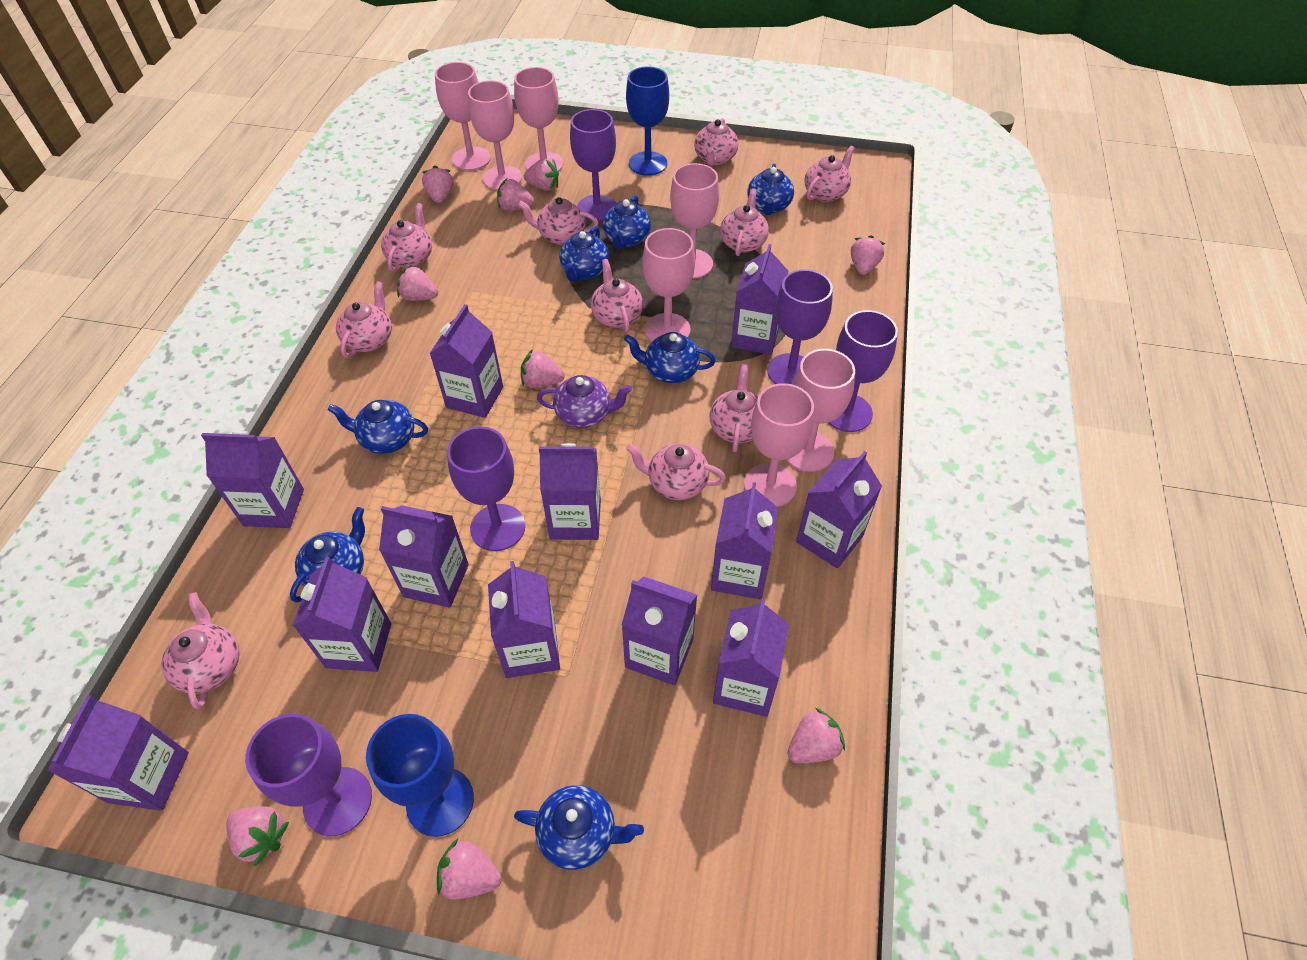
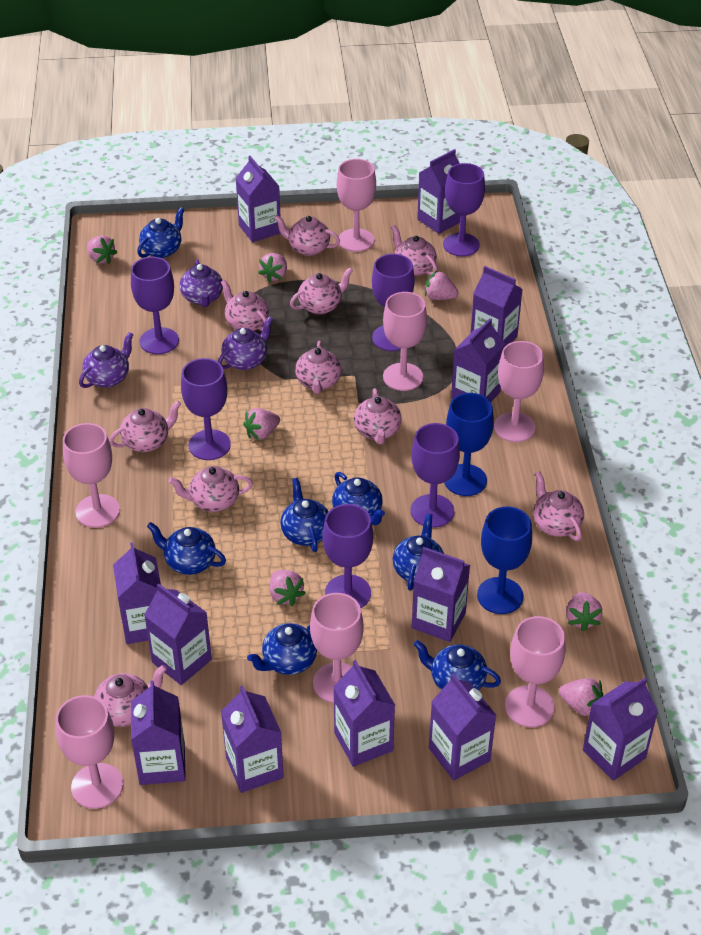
pink strawberry: 9 -> 7
purple goblet: 5 -> 6
purple teapot: 1 -> 3

